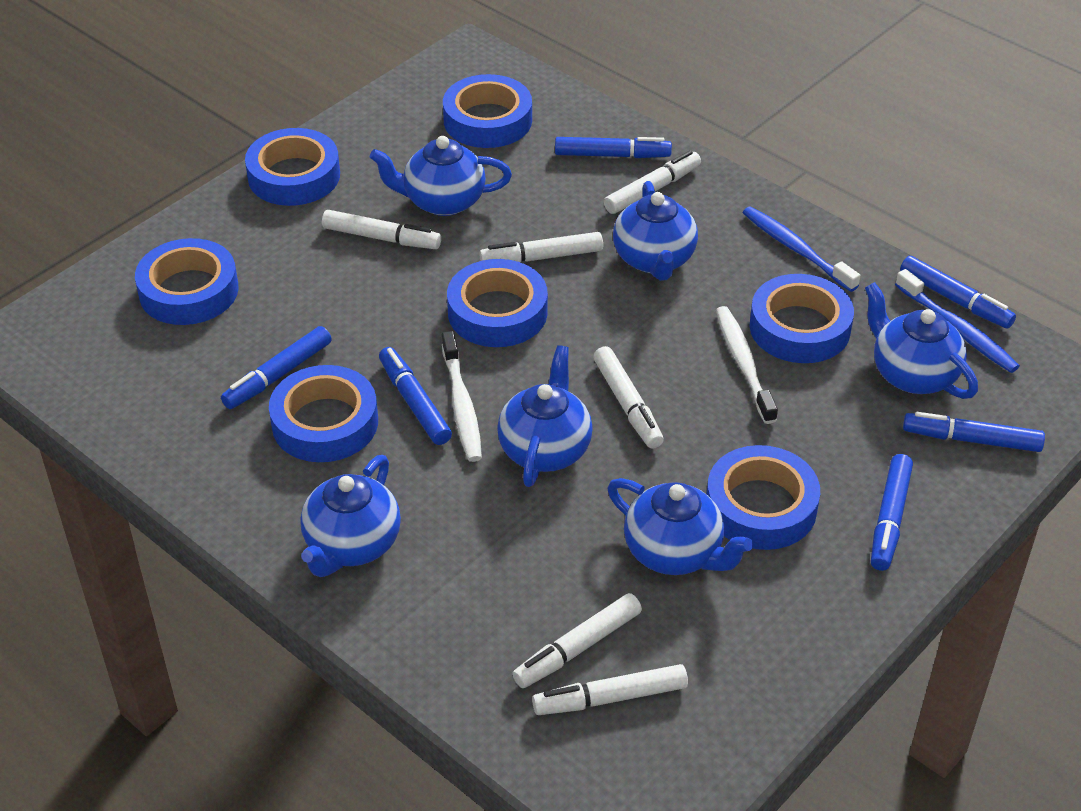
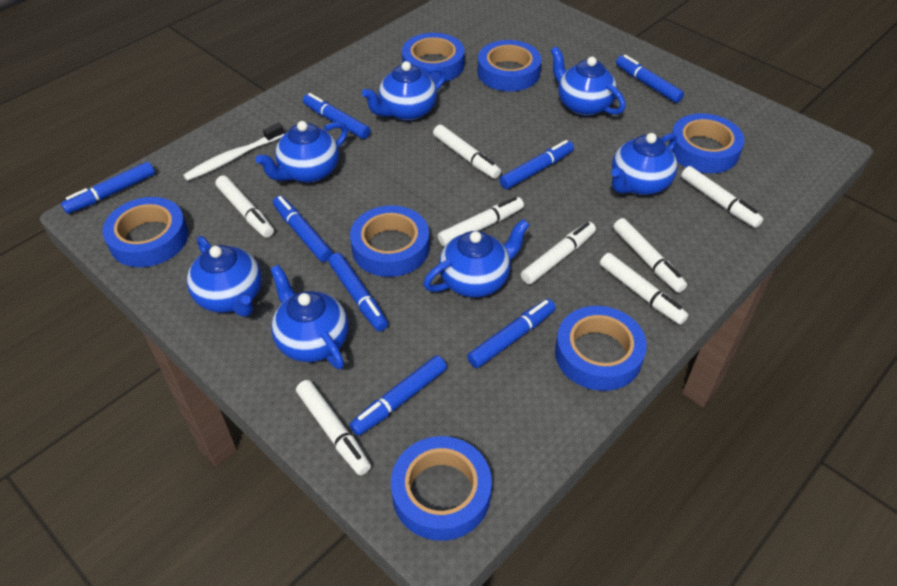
blue marker: 6 -> 8
blue teapot: 6 -> 7
blue toothbrush: 2 -> 0
white marker: 6 -> 8
white toothbrush: 2 -> 1

